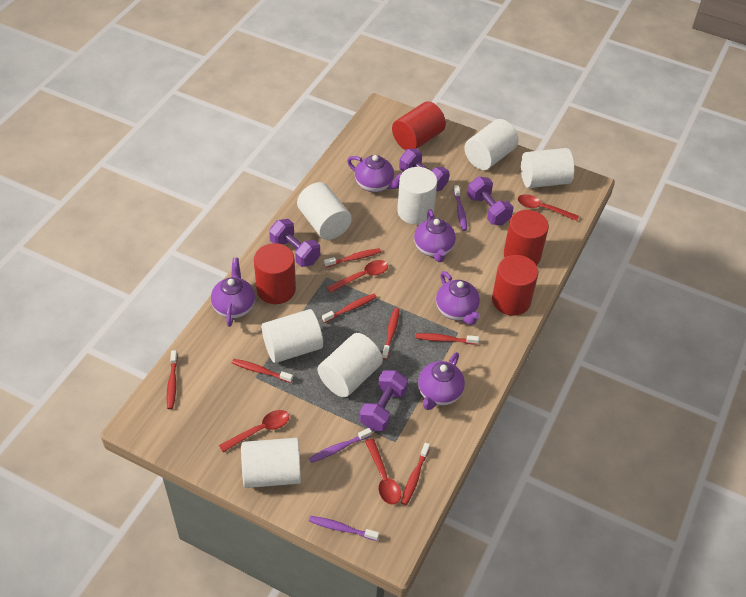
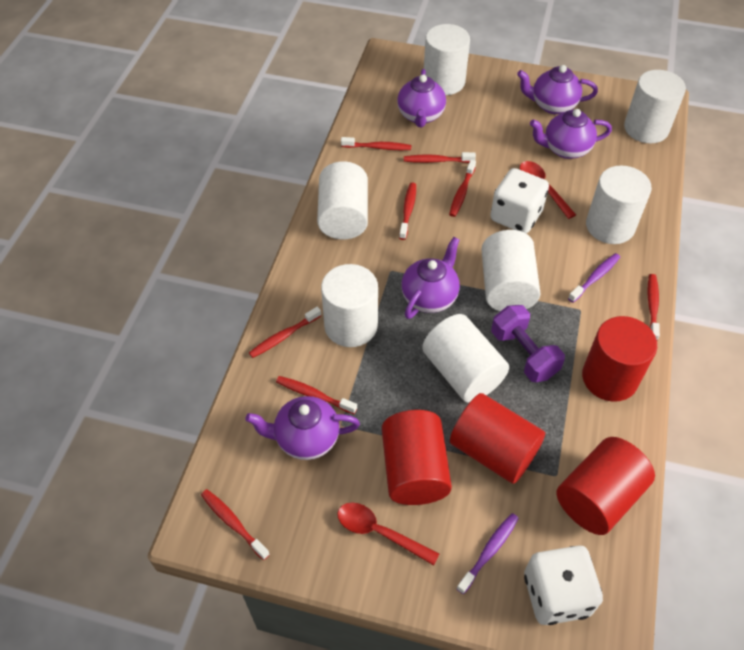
purple dumbbell: 4 -> 1
purple toothbrush: 3 -> 2
red spoon: 4 -> 2
red toothbrush: 7 -> 8
white dice: 0 -> 2

